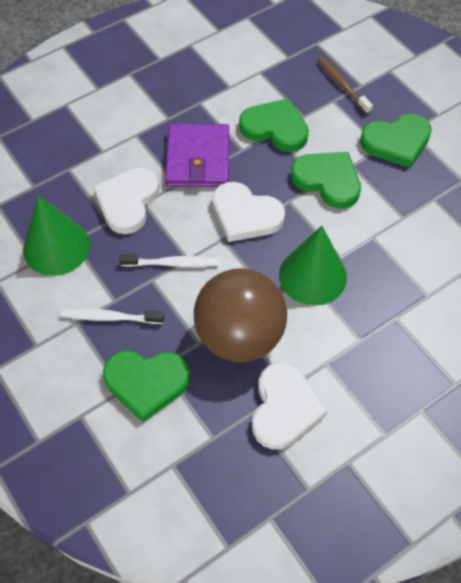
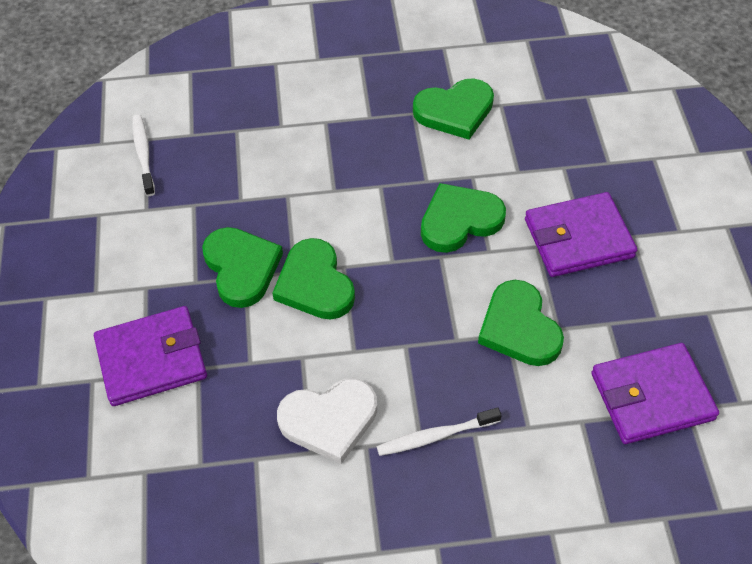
brown ball: 1 -> 0
brown toothbrush: 1 -> 0
green cone: 2 -> 0
green heart: 4 -> 5
purple wallet: 1 -> 3
white heart: 3 -> 1

